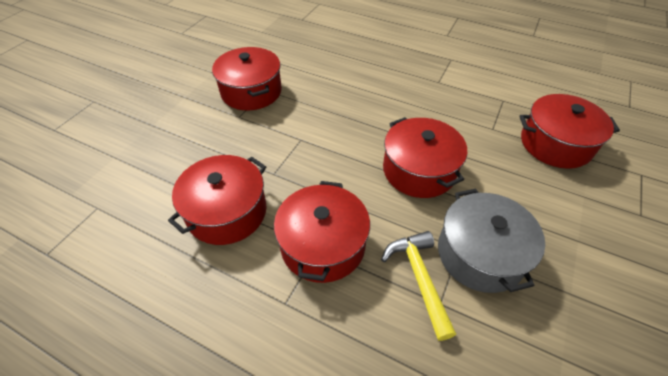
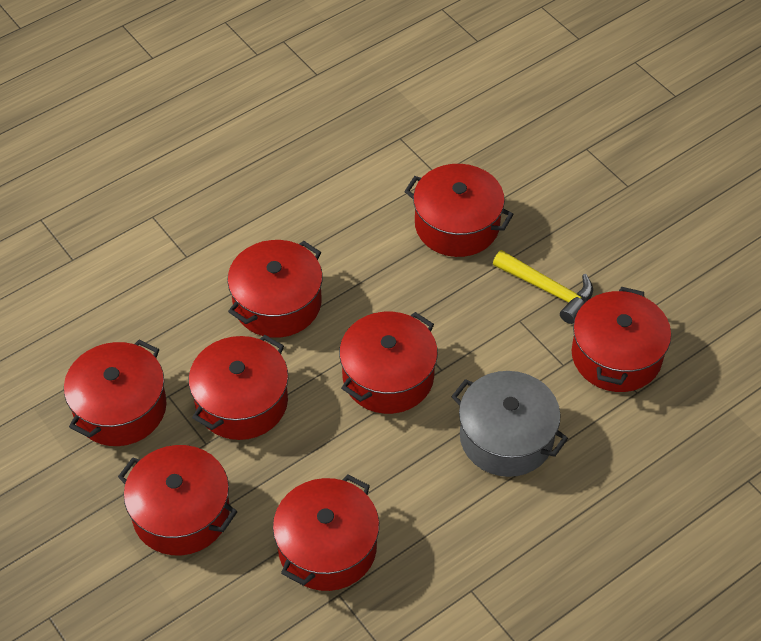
red pot: 5 -> 8

